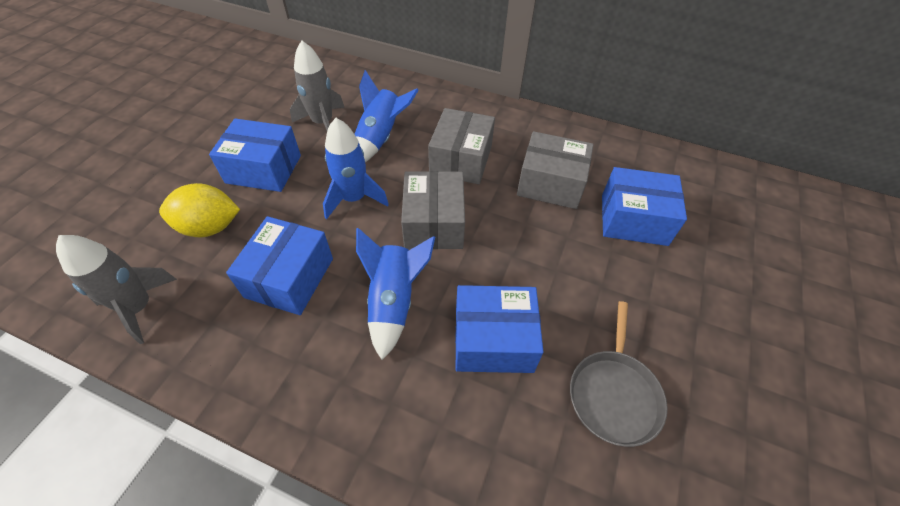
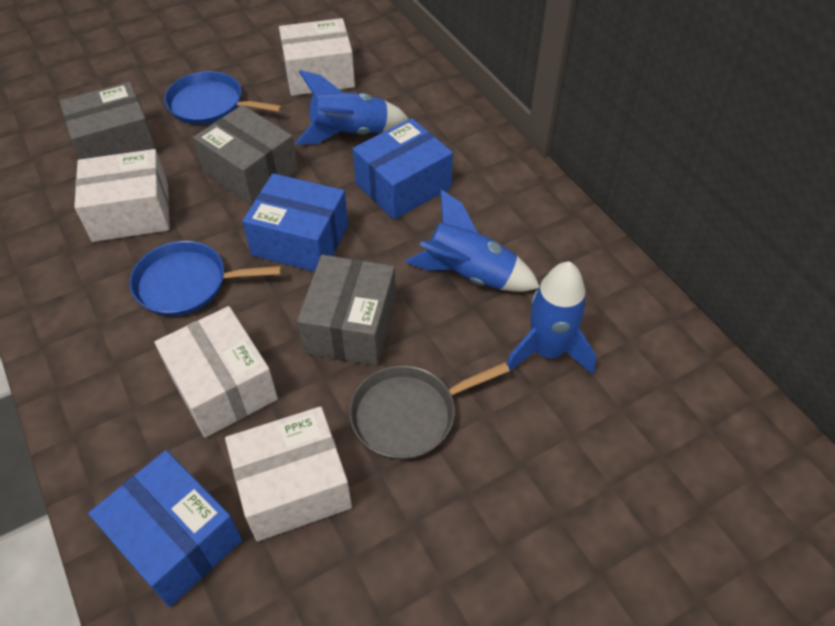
blue box: 4 -> 3
blue pan: 0 -> 2
grey rocket: 2 -> 0
white box: 0 -> 4
yellow lemon: 1 -> 0

